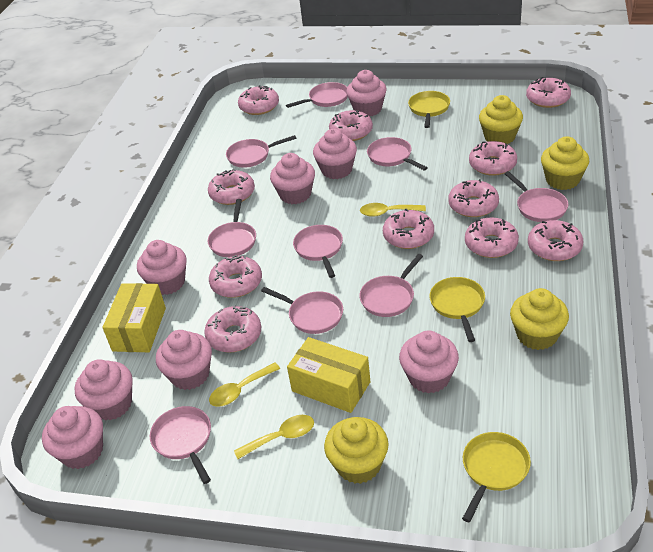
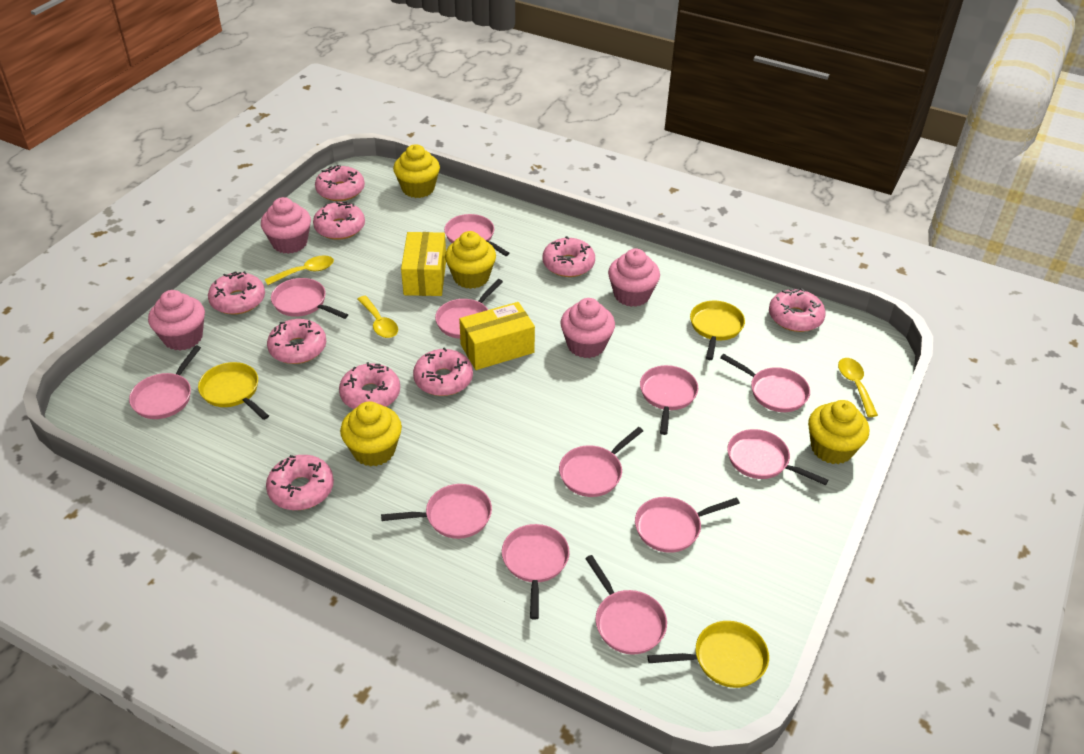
pink cupcake: 8 -> 4
pink donut: 11 -> 9
pink pan: 9 -> 12

